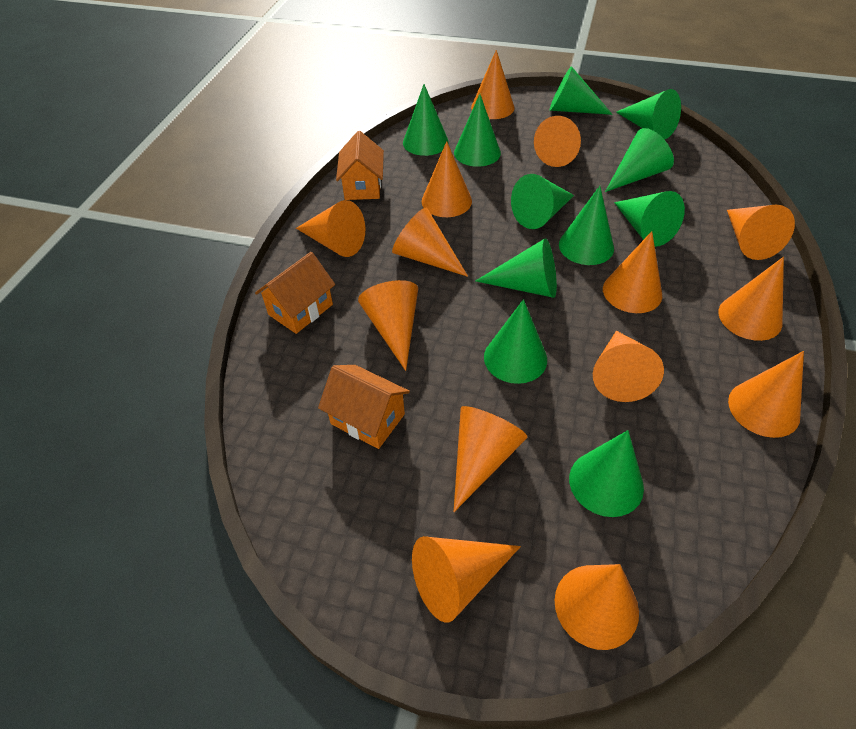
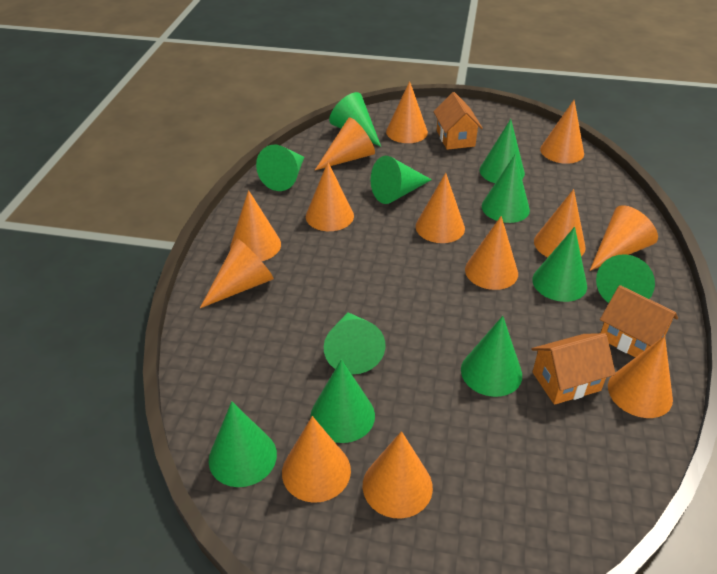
orange cone: 14 -> 13

